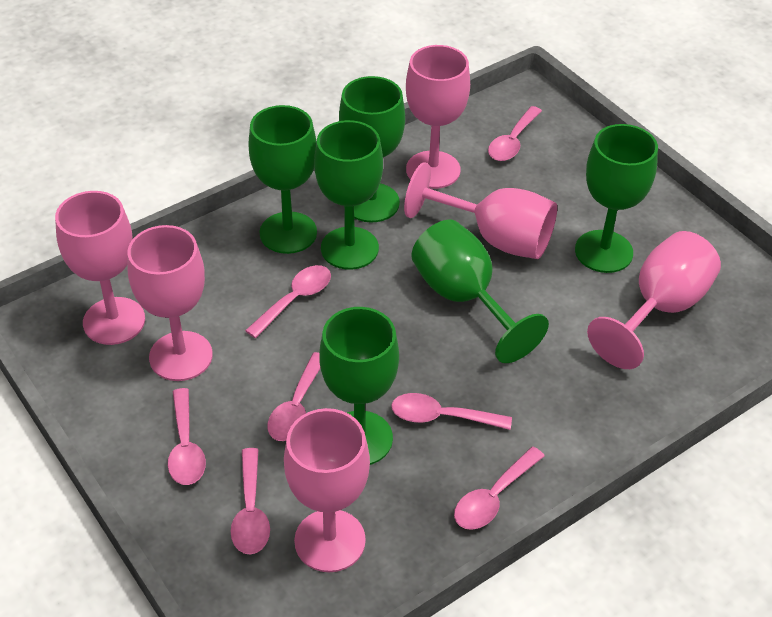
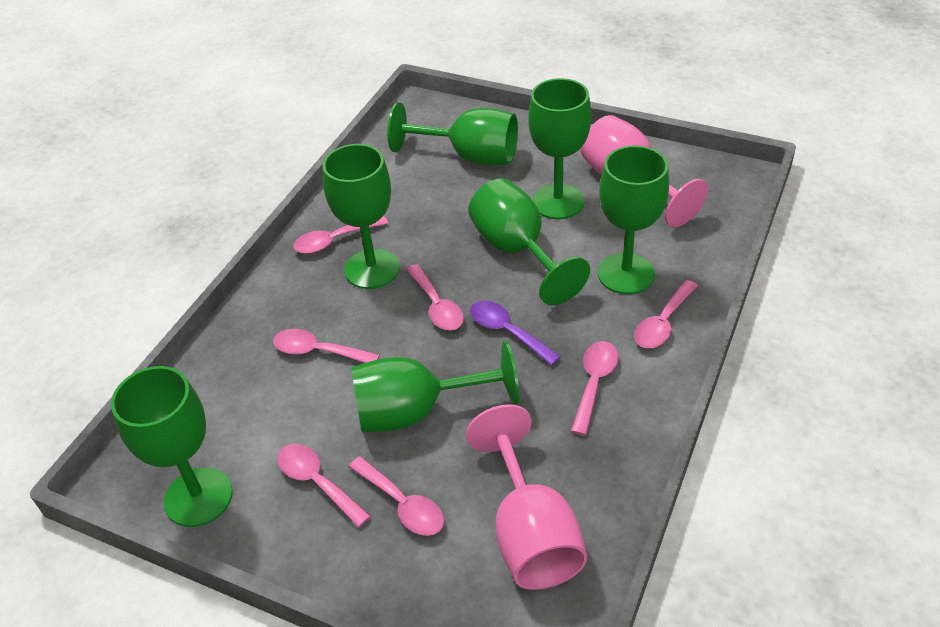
green goblet: 6 -> 7
pink goblet: 6 -> 2
purple spoon: 0 -> 1

